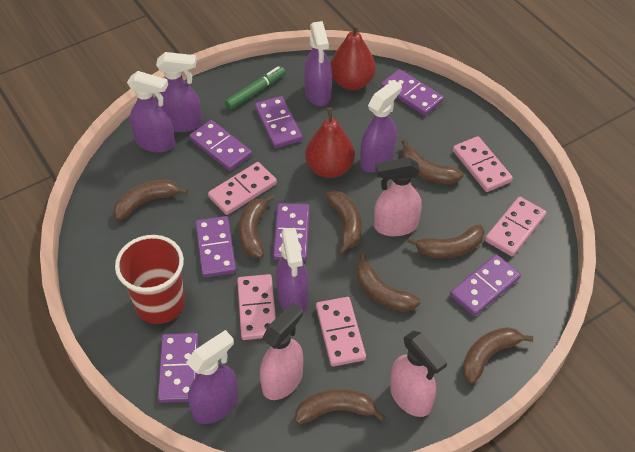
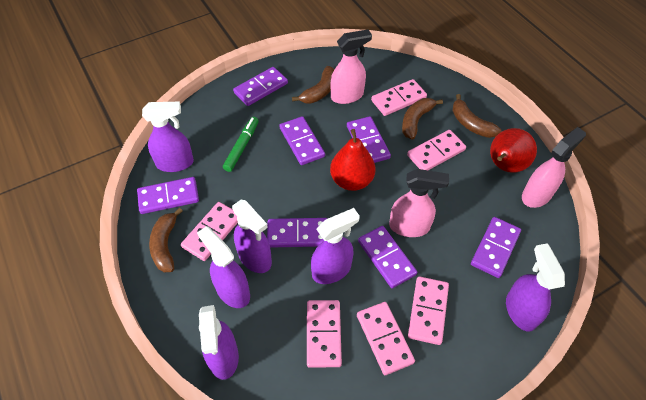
brown banana: 8 -> 4
pink domino: 5 -> 6
red cup: 1 -> 0

